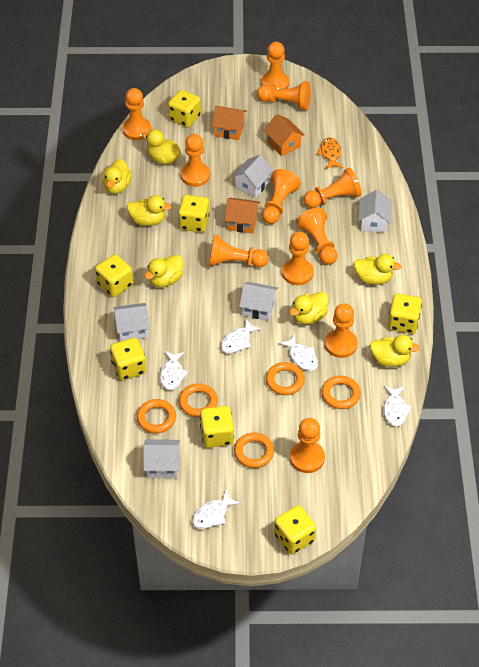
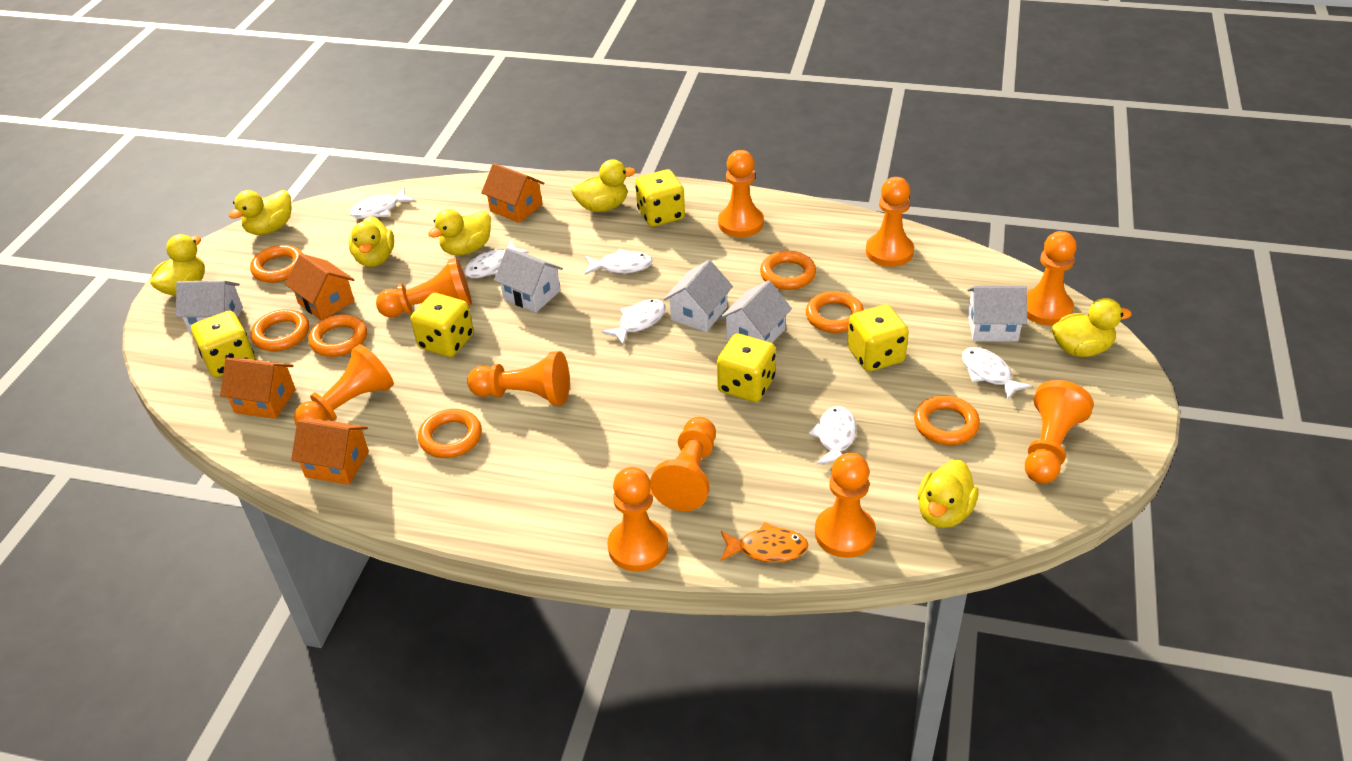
orange house: 3 -> 4
orange pawn: 11 -> 10
orange ring: 5 -> 7
white fish: 5 -> 6
yellow dice: 7 -> 5

